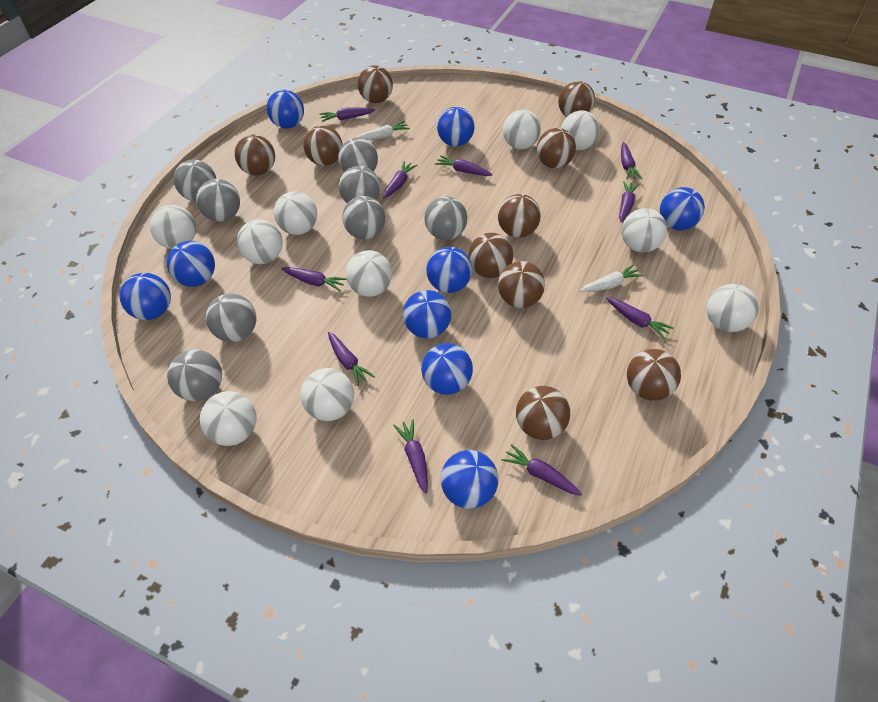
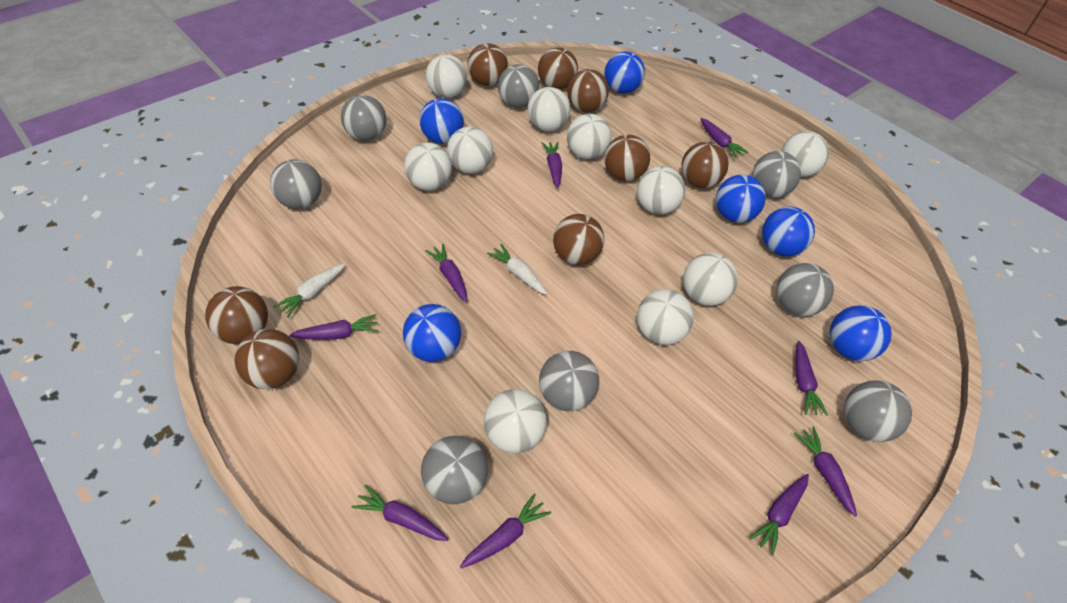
blue ball: 9 -> 6
brown ball: 10 -> 8
purple carrot: 10 -> 9

